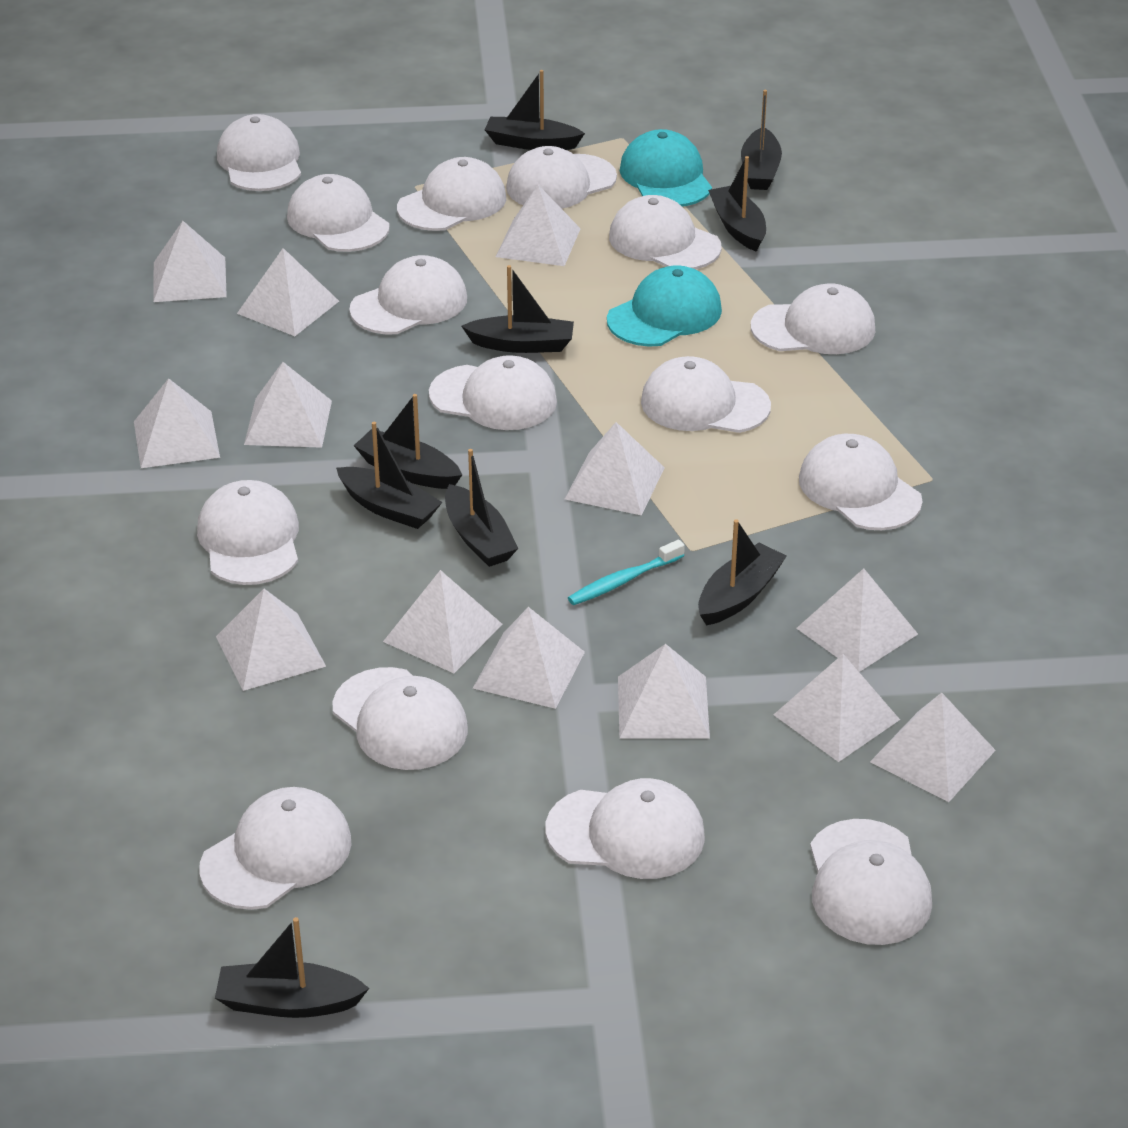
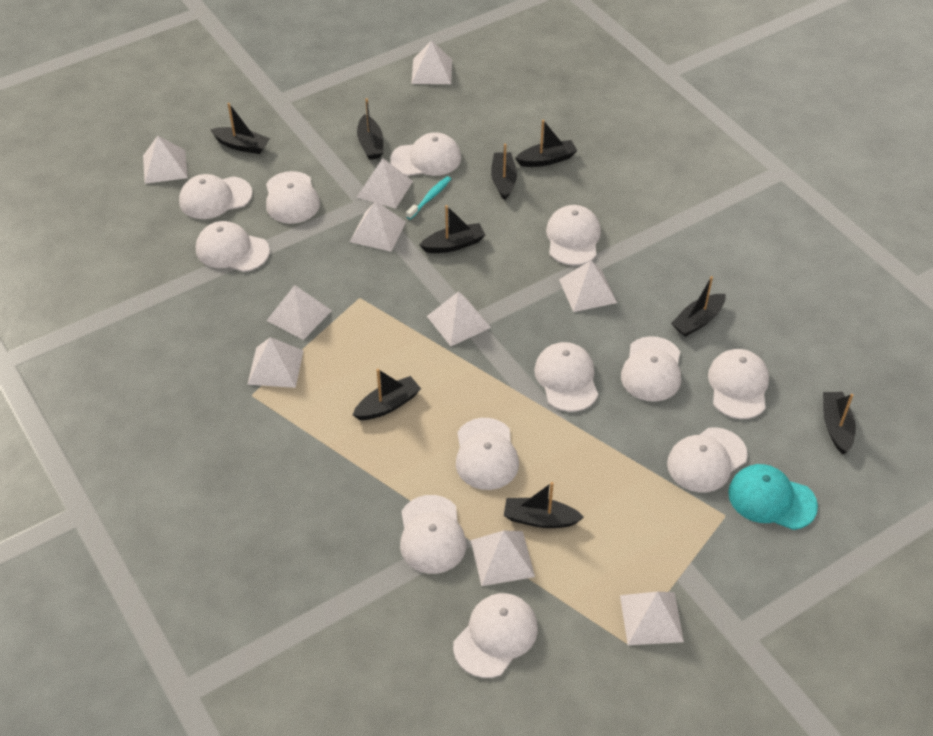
turquoise cap: 2 -> 1
white cap: 15 -> 12
white pyramid: 13 -> 10

